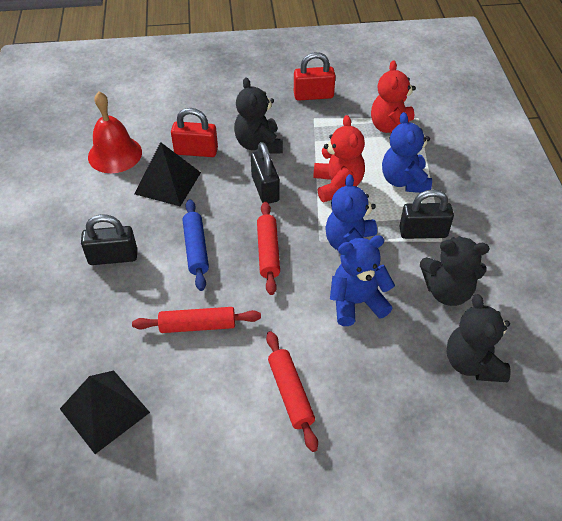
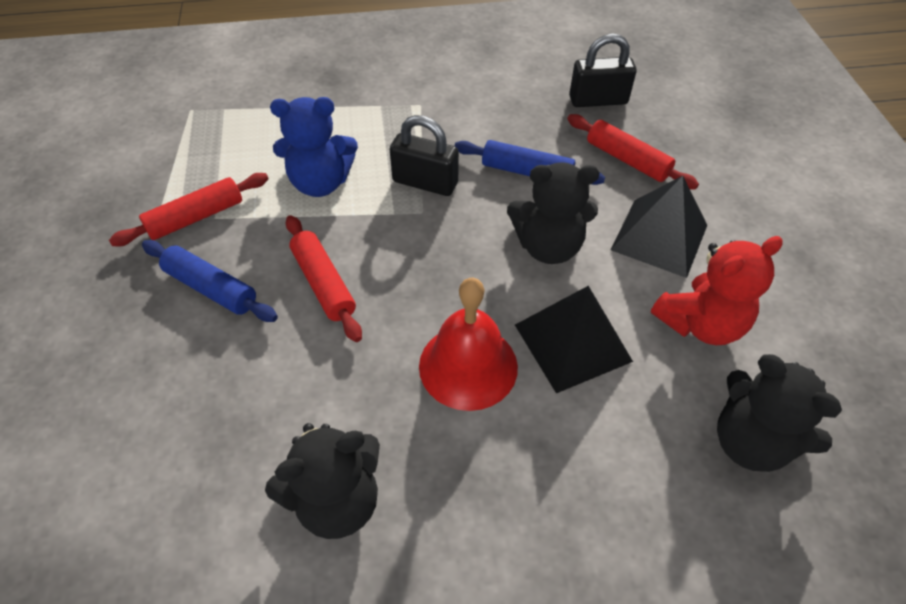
black padlock: 3 -> 2
blue rolling pin: 1 -> 2
blue teddy bear: 3 -> 1
red padlock: 2 -> 0
red teddy bear: 2 -> 1

